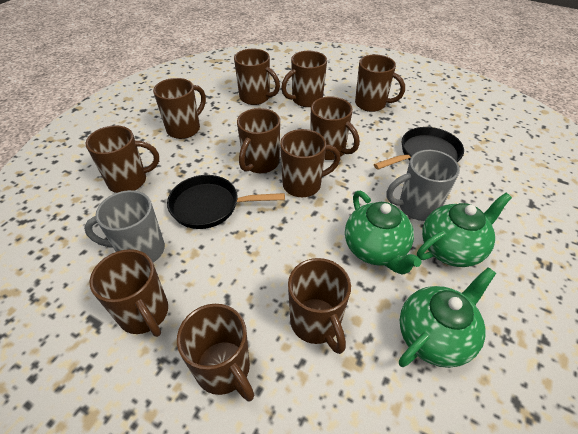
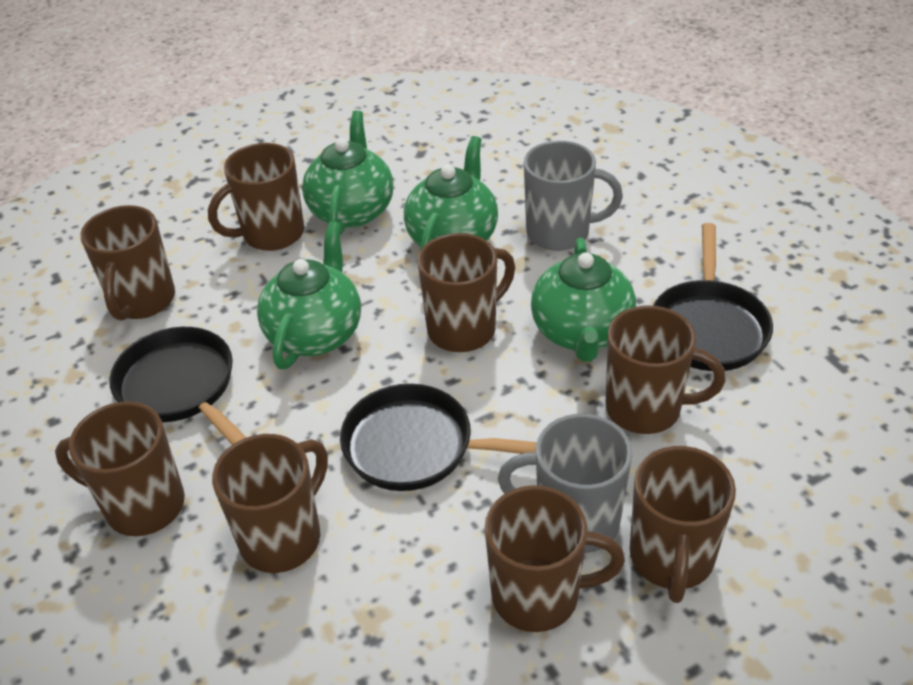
black pan: 2 -> 3
brown mug: 11 -> 8
green teapot: 3 -> 4

